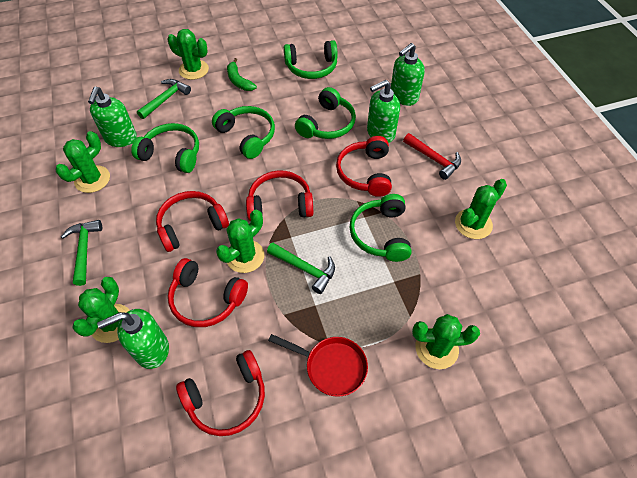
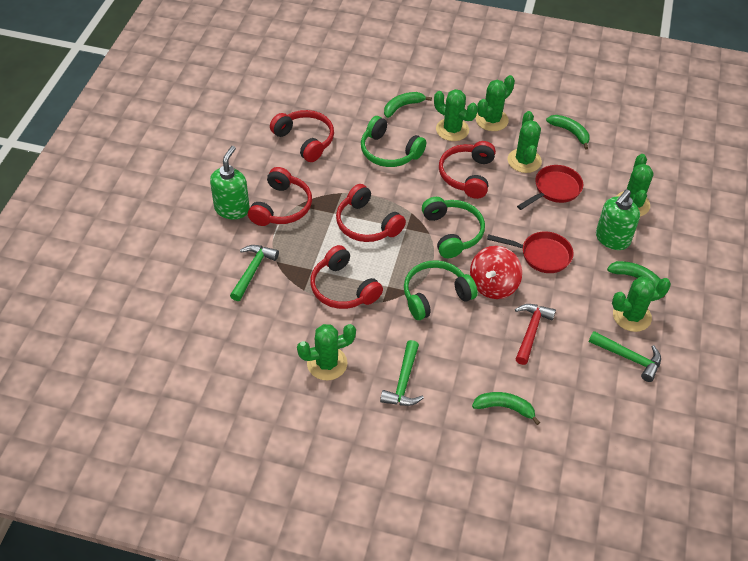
green banana: 1 -> 4
green headphones: 5 -> 3
green soap dispenser: 4 -> 2
red pan: 1 -> 2
red spinning top: 0 -> 1

